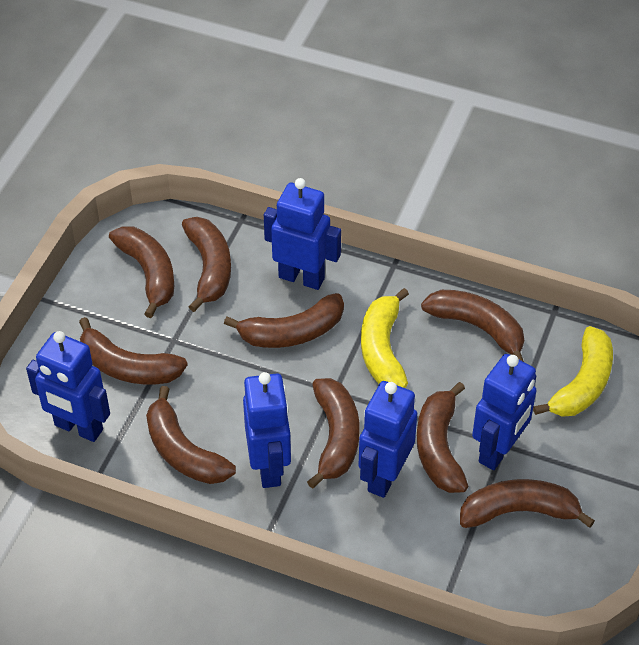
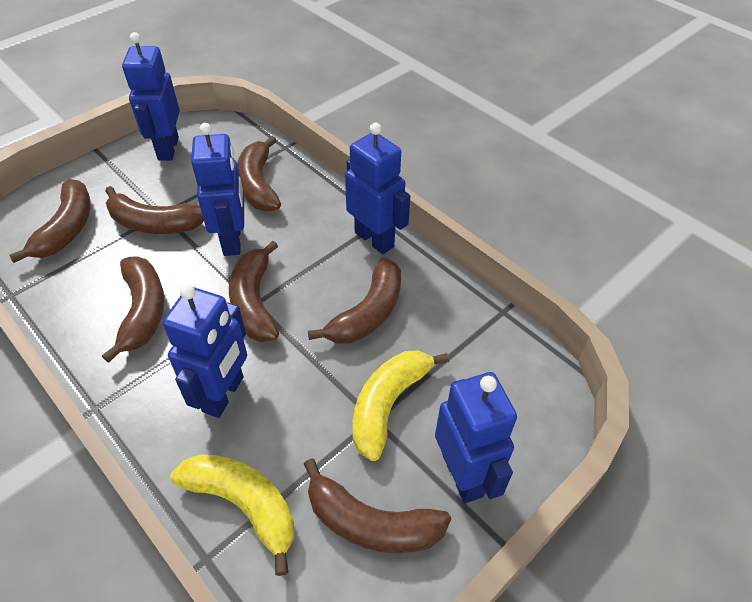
brown banana: 9 -> 7

